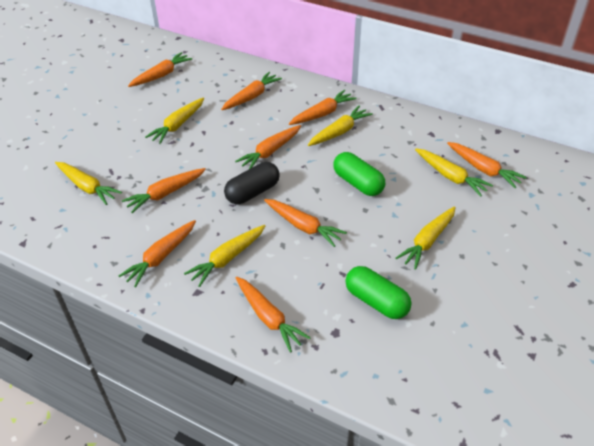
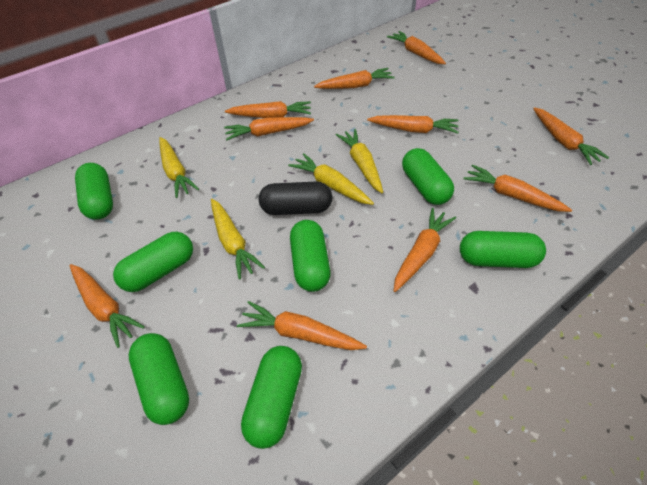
green capsule: 2 -> 7
orange carrot: 9 -> 10
yellow carrot: 6 -> 4

